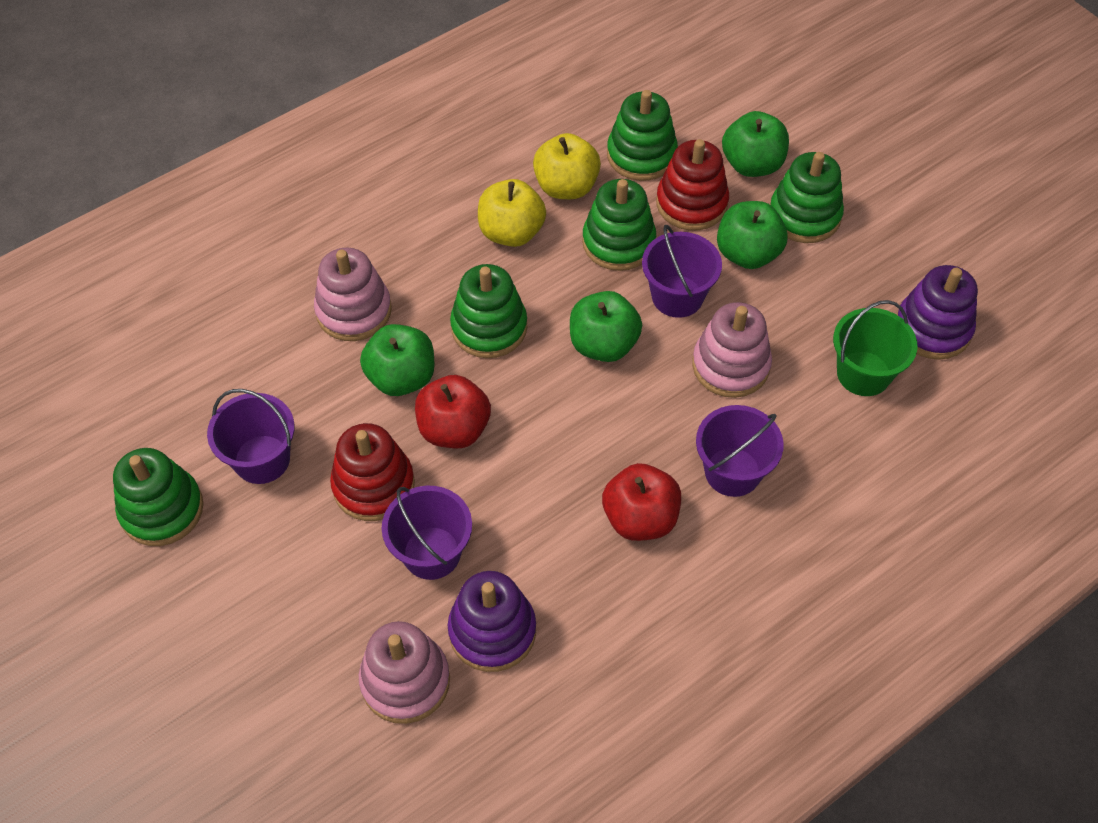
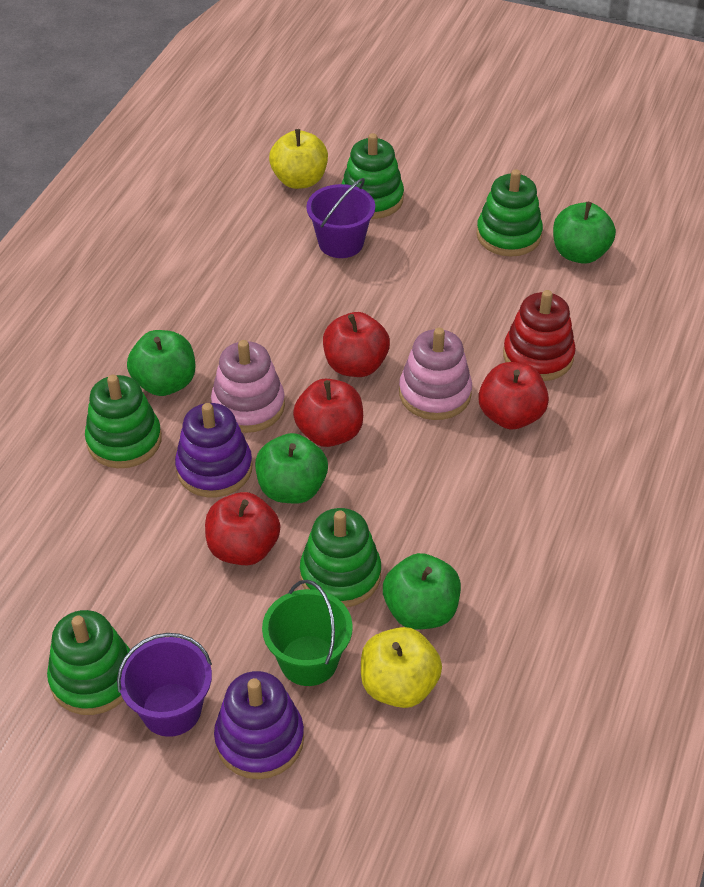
pink stacking toy: 3 -> 2
purple bucket: 4 -> 2
red apple: 2 -> 4
red stacking toy: 2 -> 1

